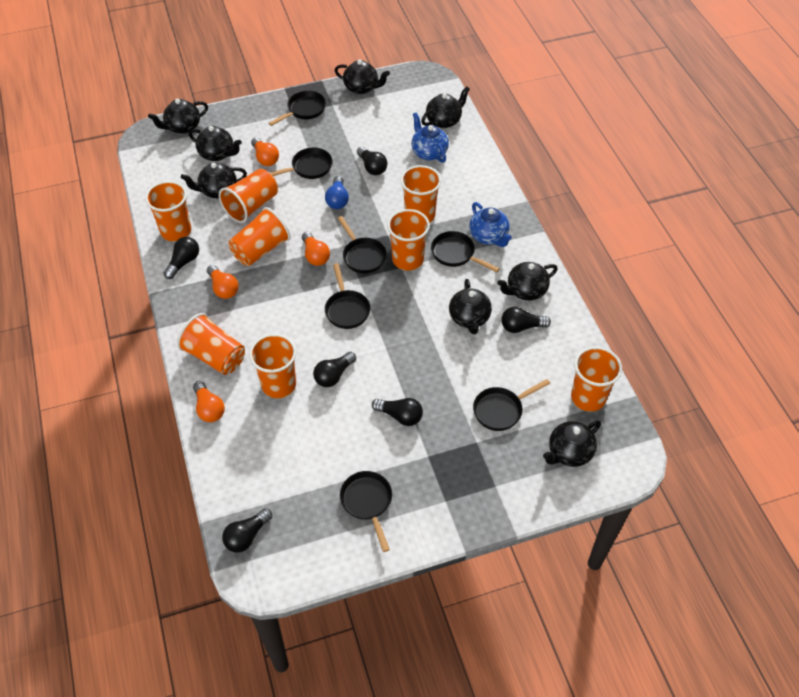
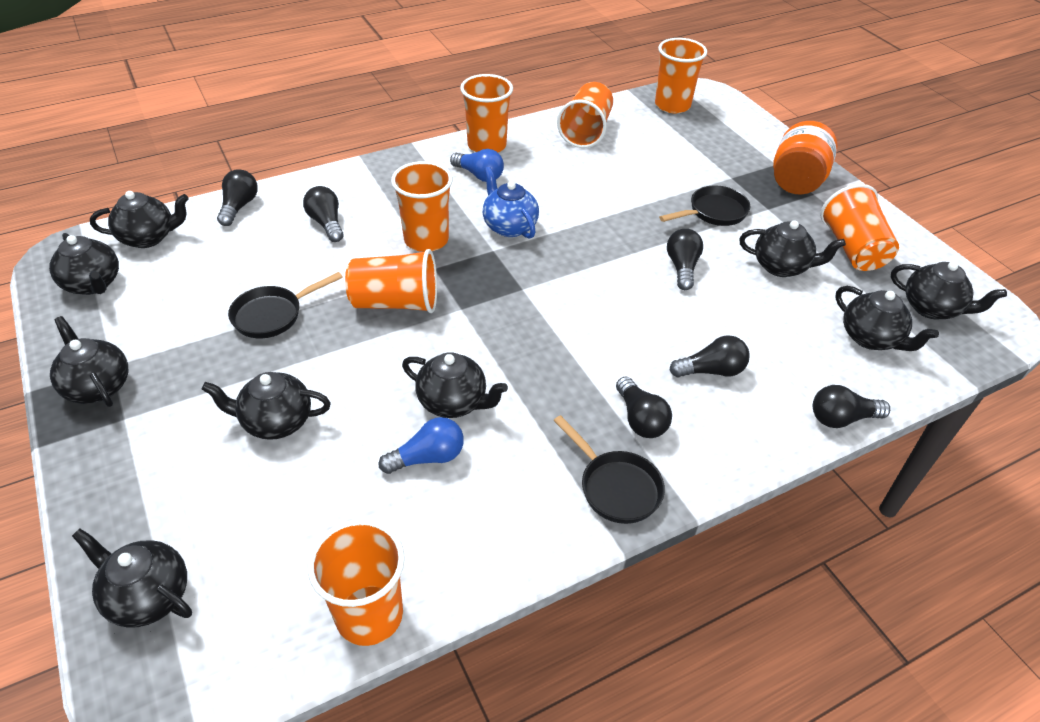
black pan: 7 -> 3
black teapot: 8 -> 9
blue light bulb: 1 -> 2
blue teapot: 2 -> 1
orange cup: 8 -> 7
orange jar: 0 -> 1
orange light bulb: 4 -> 0

